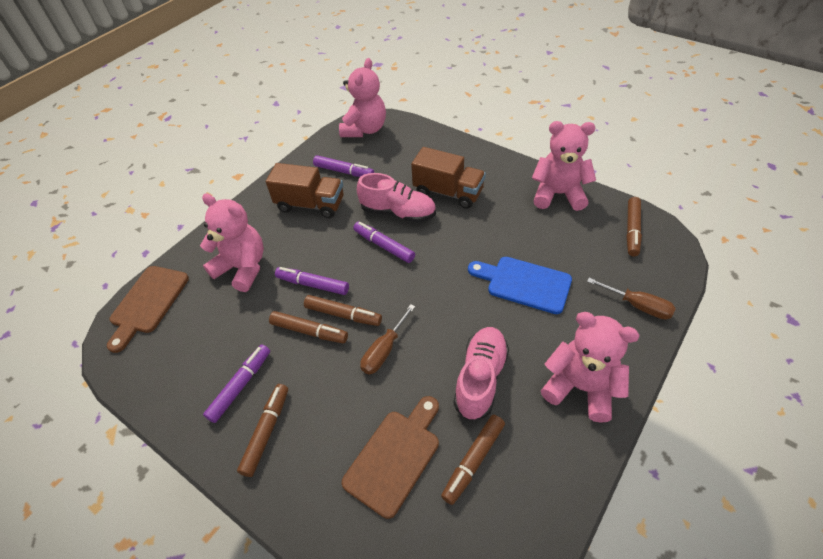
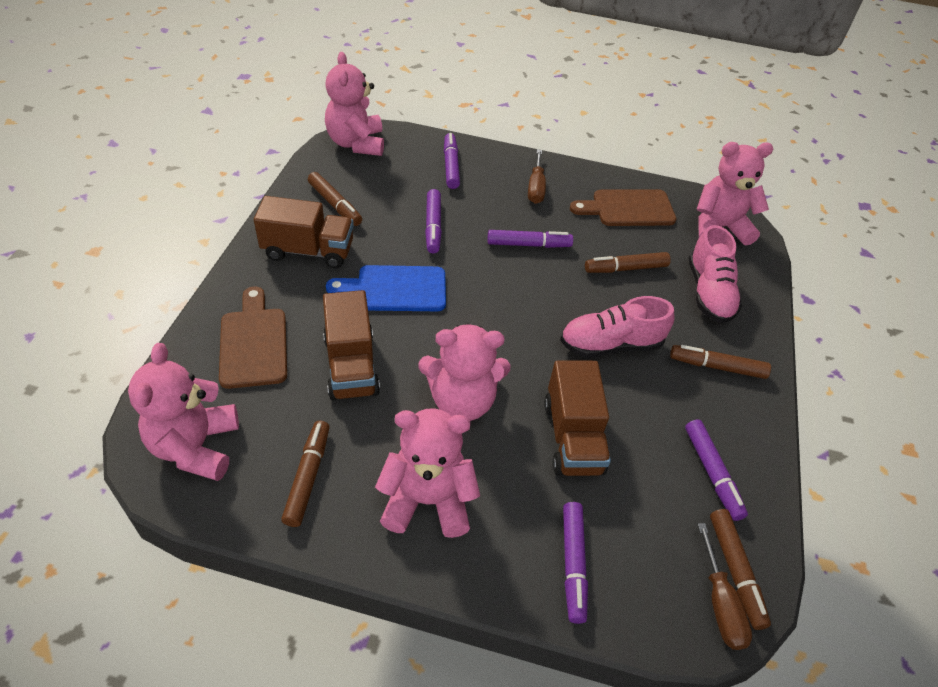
brown truck: 2 -> 3
pink teddy bear: 4 -> 5
purple marker: 4 -> 5

